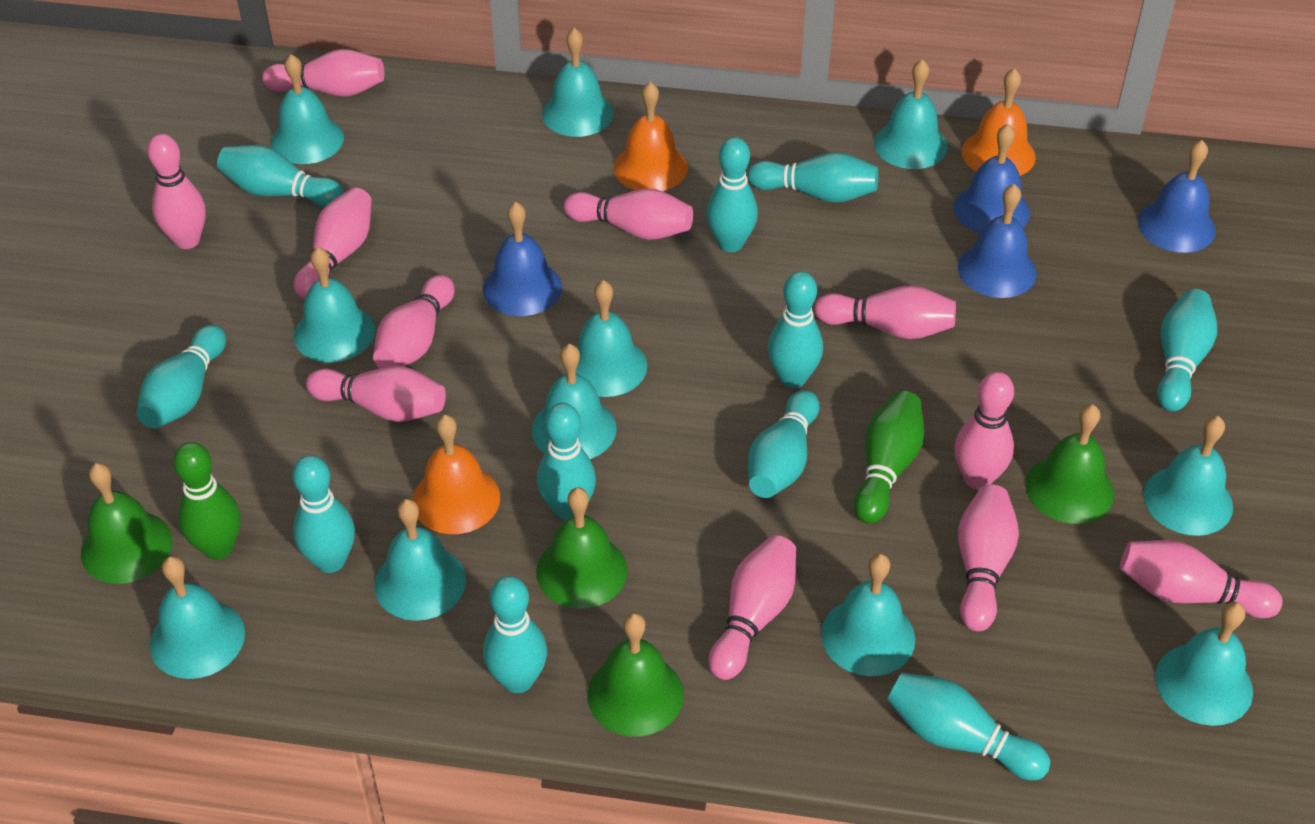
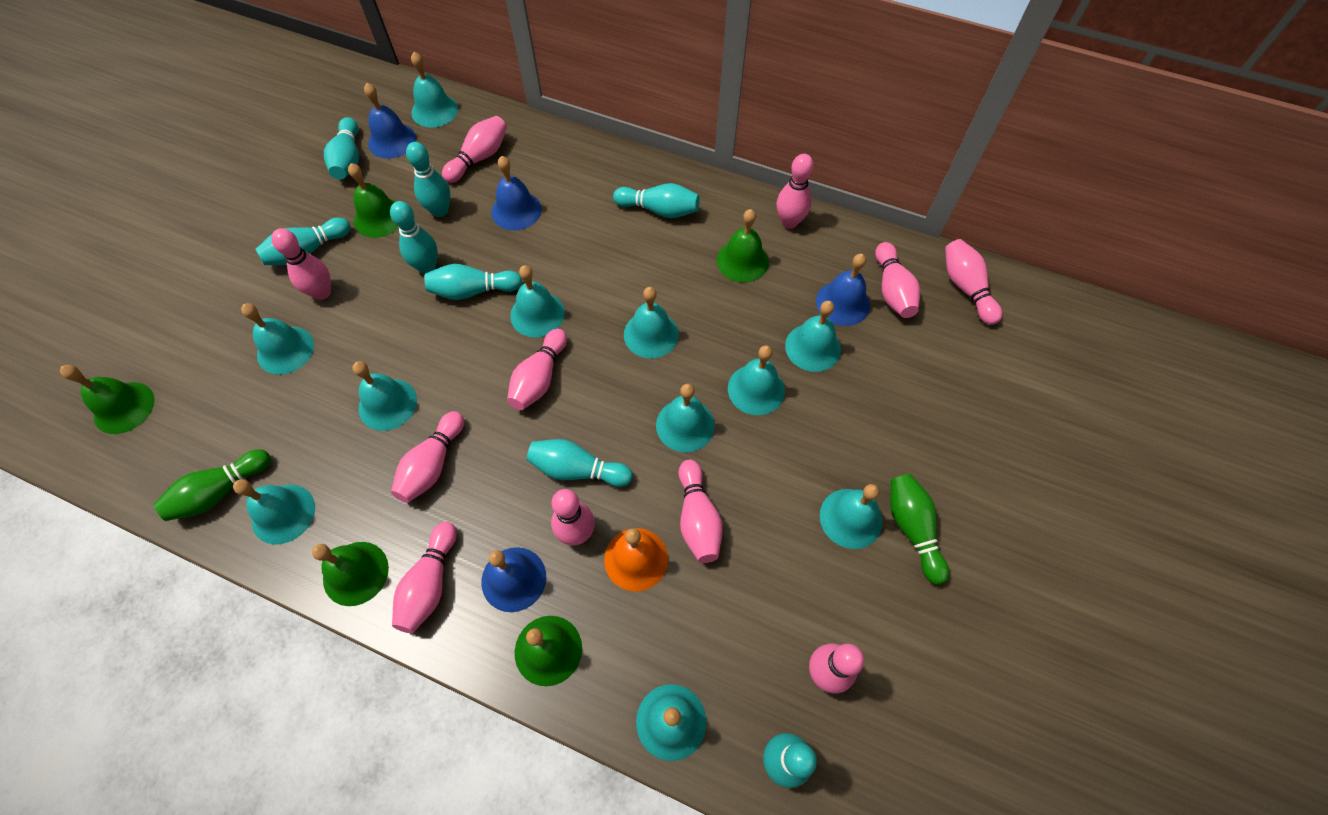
green bell: 4 -> 5
orange bell: 3 -> 1
turquoise bowling pin: 11 -> 8

